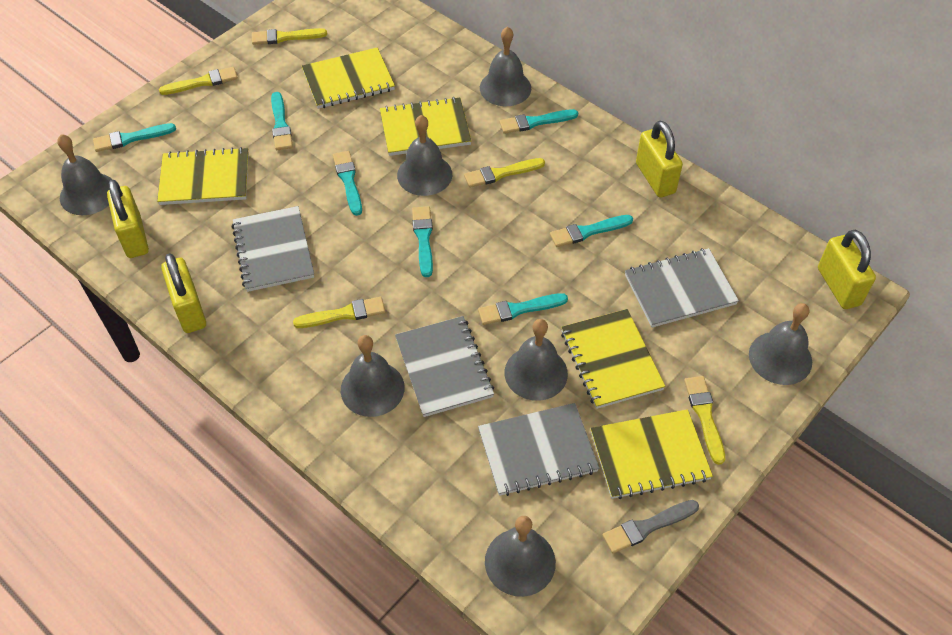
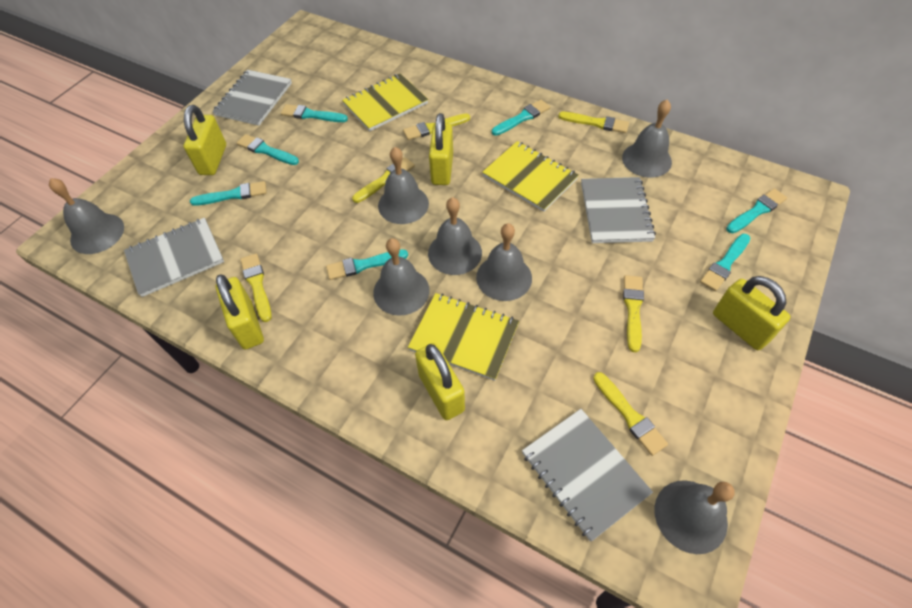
grey brush: 1 -> 0
yellow brush: 5 -> 6
yellow notebook: 5 -> 3
yellow padlock: 4 -> 5

